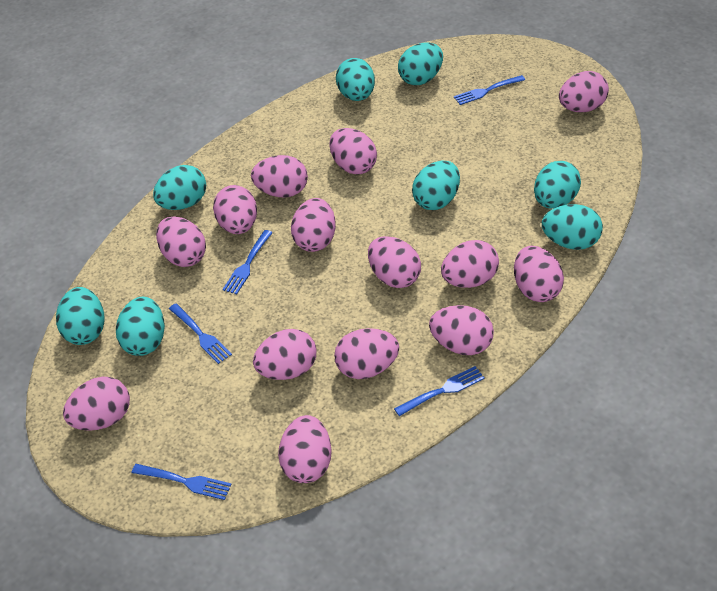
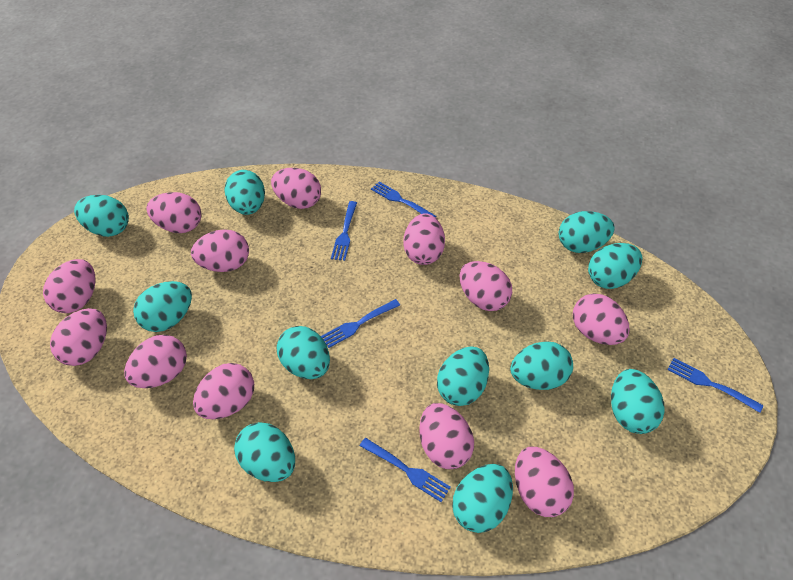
pink egg: 14 -> 12
turquoise egg: 8 -> 11

